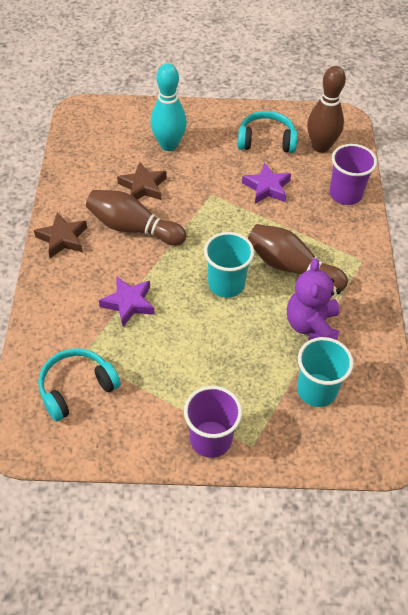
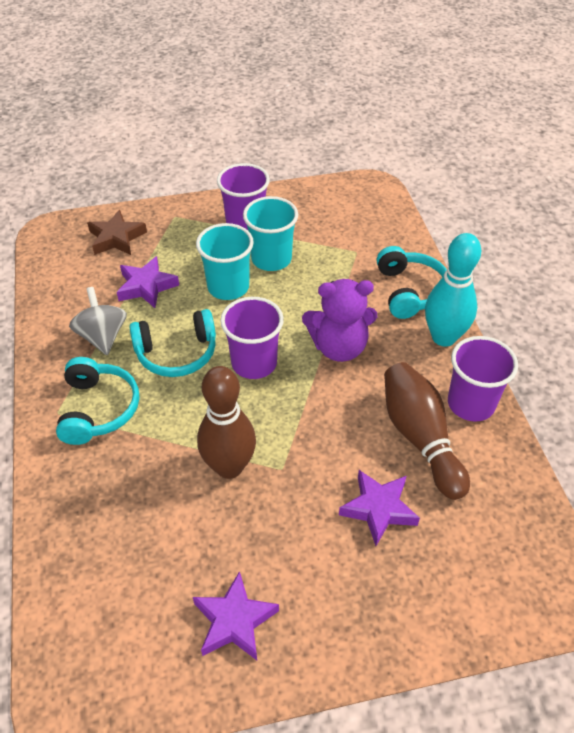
brown bowling pin: 3 -> 2
brown star: 2 -> 1
grey spinning top: 0 -> 1
purple cup: 2 -> 3
purple star: 2 -> 3
turquoise headphones: 2 -> 3

